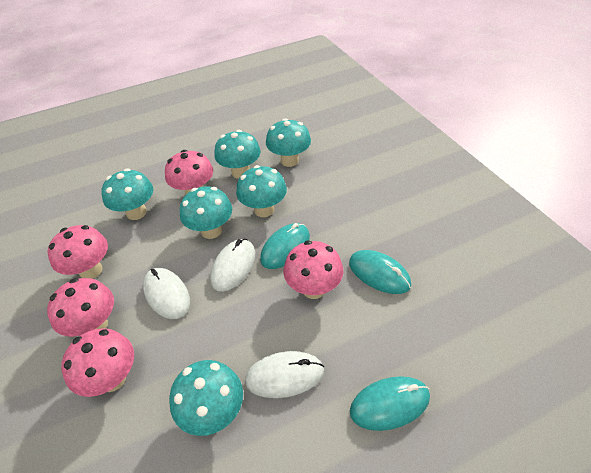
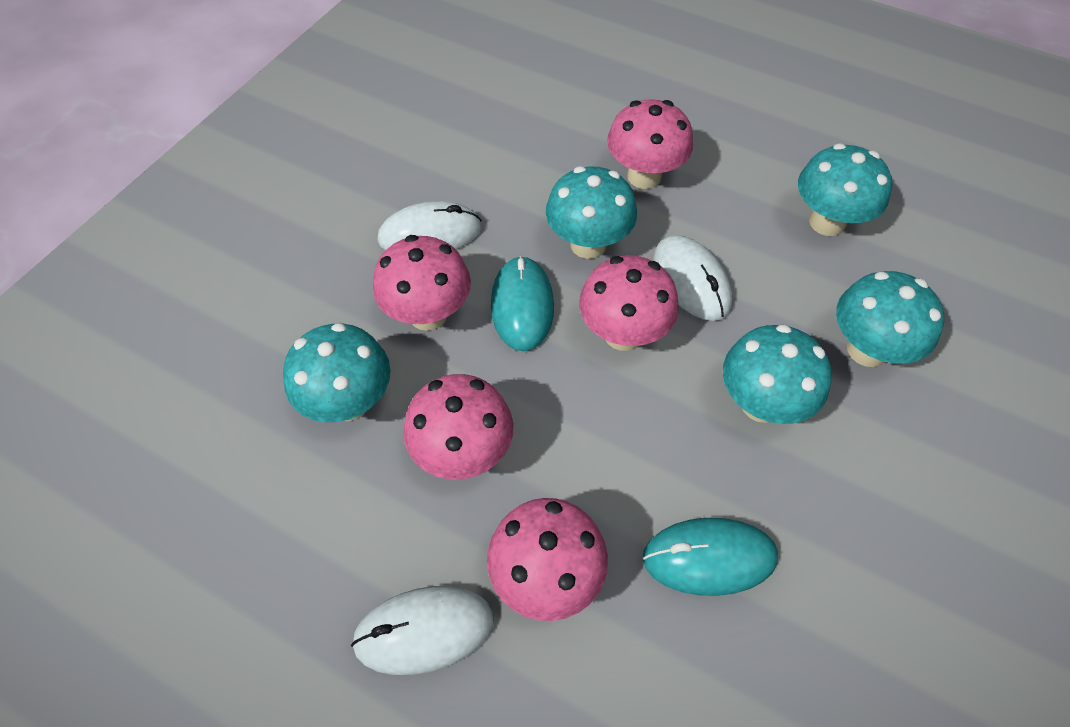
turquoise mouse: 3 -> 2
turquoise mushroom: 6 -> 5

